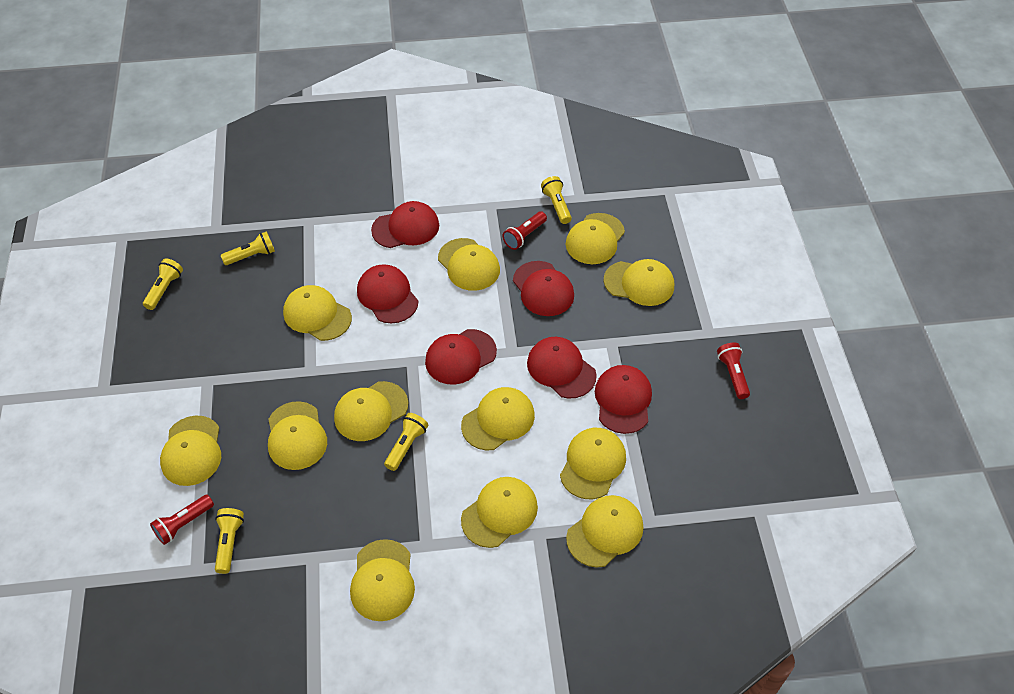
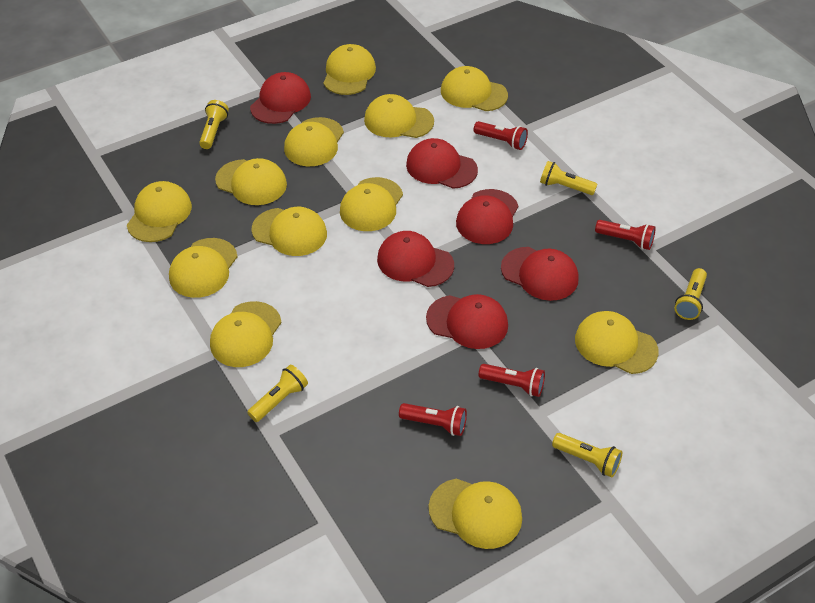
red flashlight: 3 -> 4

